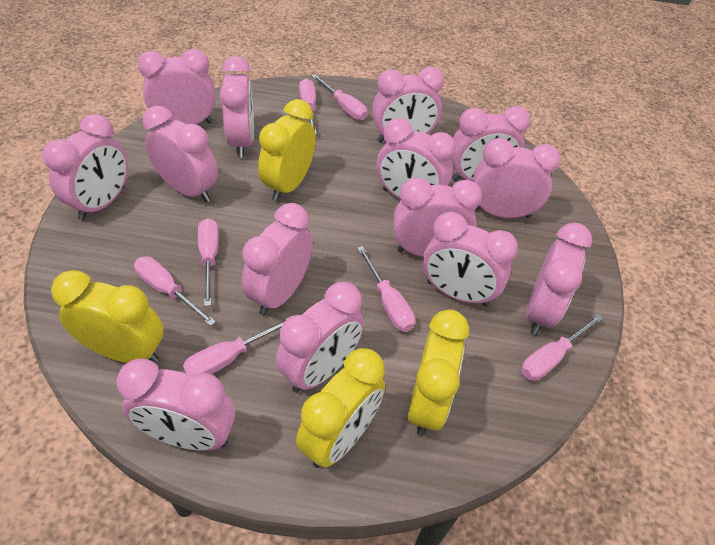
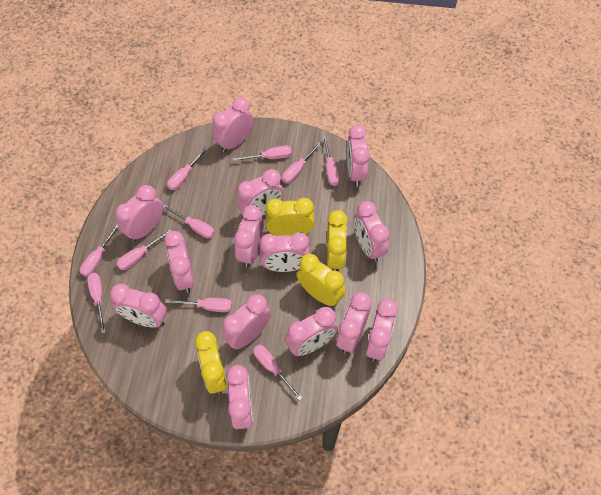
pink screwdriver: 7 -> 10

